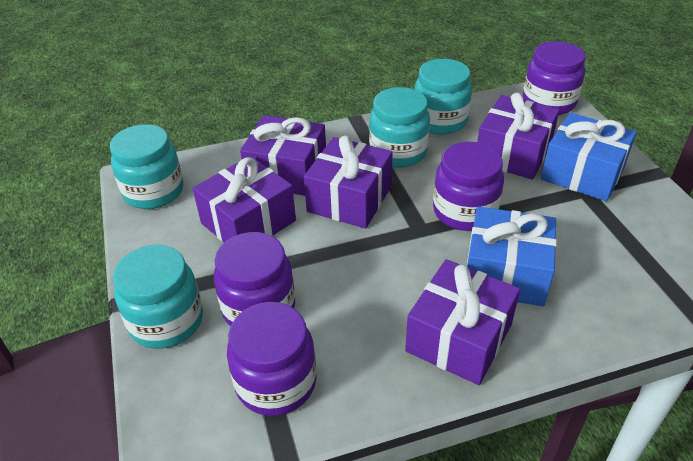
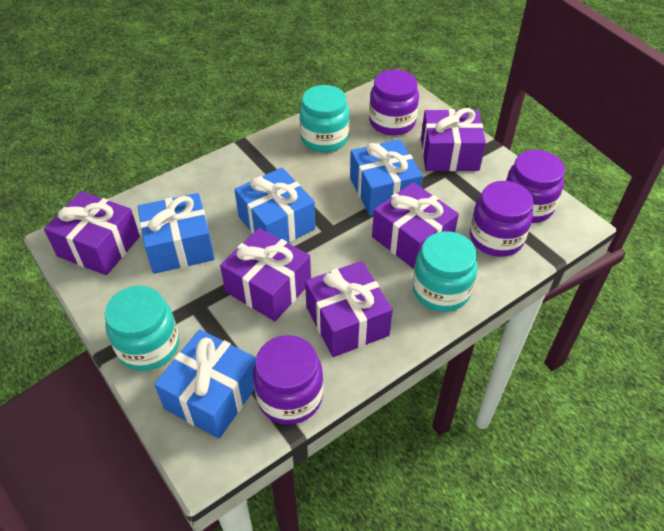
blue gift: 2 -> 4
turquoise jar: 4 -> 3

